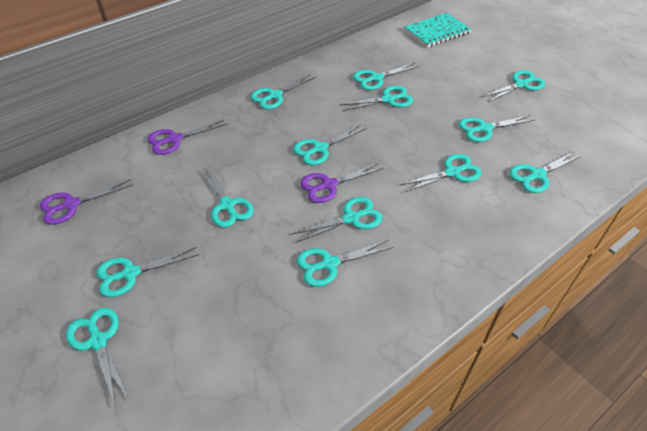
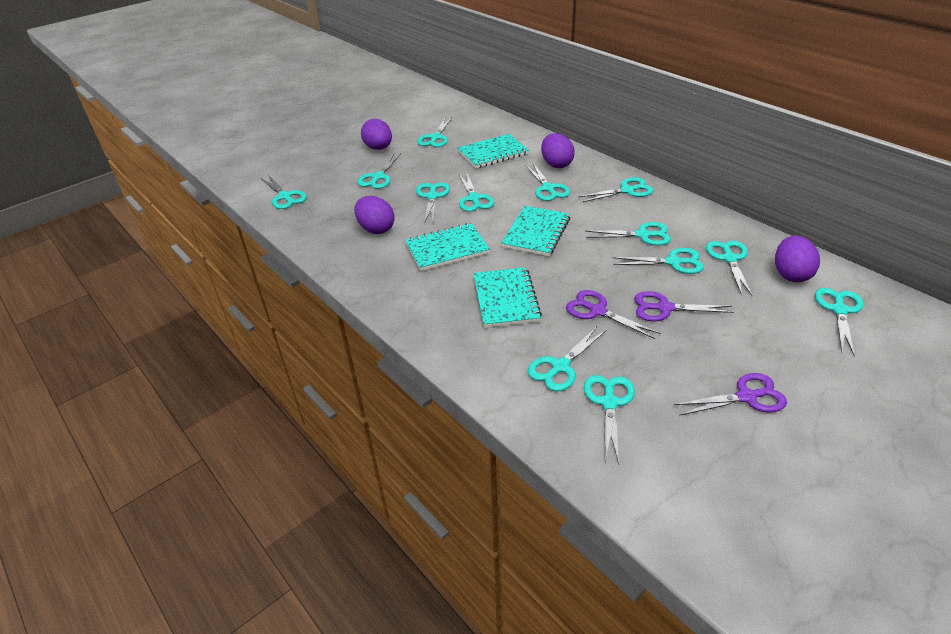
purple egg: 0 -> 4
turquoise notebook: 1 -> 4

